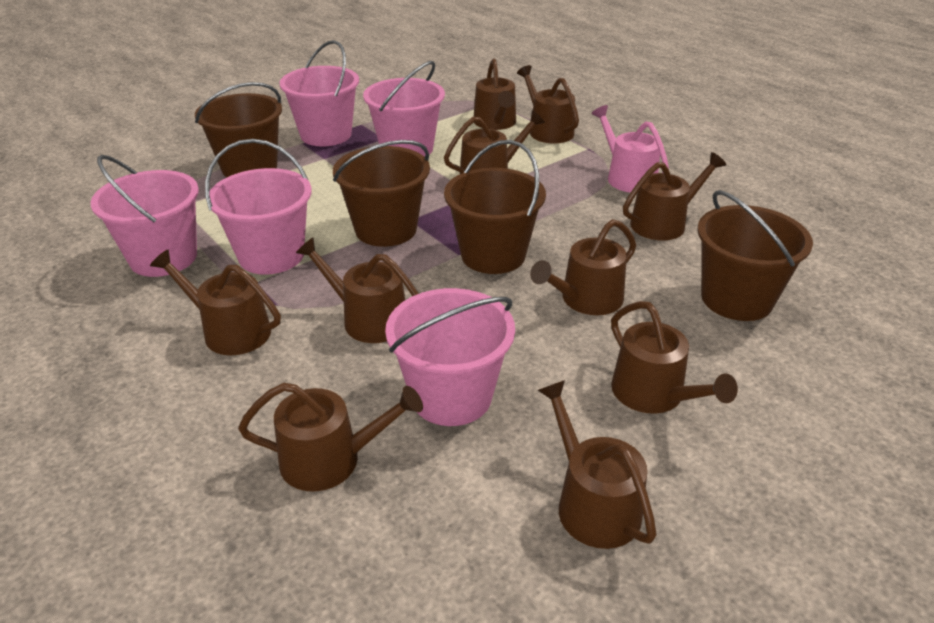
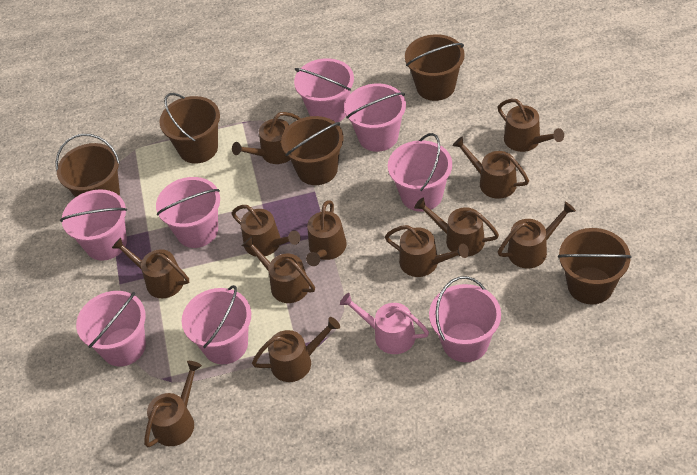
brown bucket: 4 -> 5
brown watering can: 10 -> 12
pink bucket: 5 -> 8

